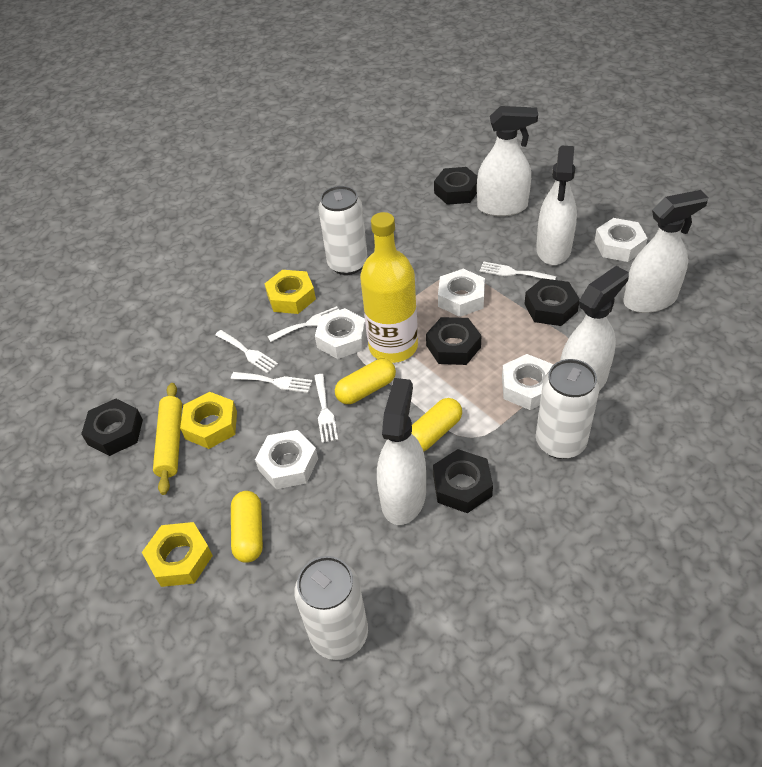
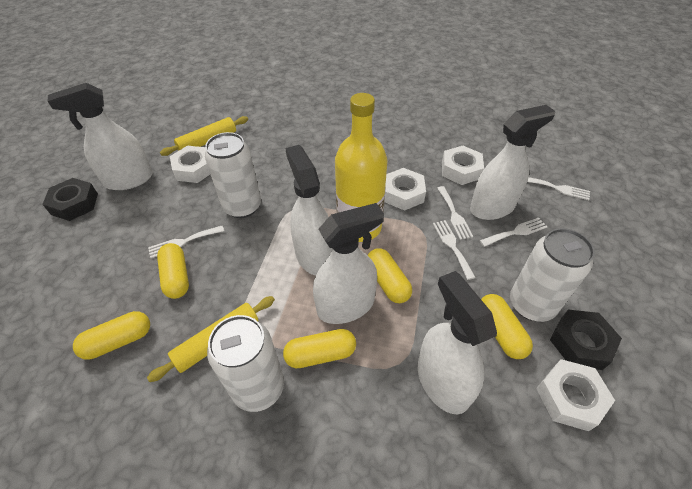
black nut: 5 -> 2
white nut: 5 -> 4
yellow capsule: 3 -> 5
yellow nut: 3 -> 0
yellow rolling pin: 1 -> 2

